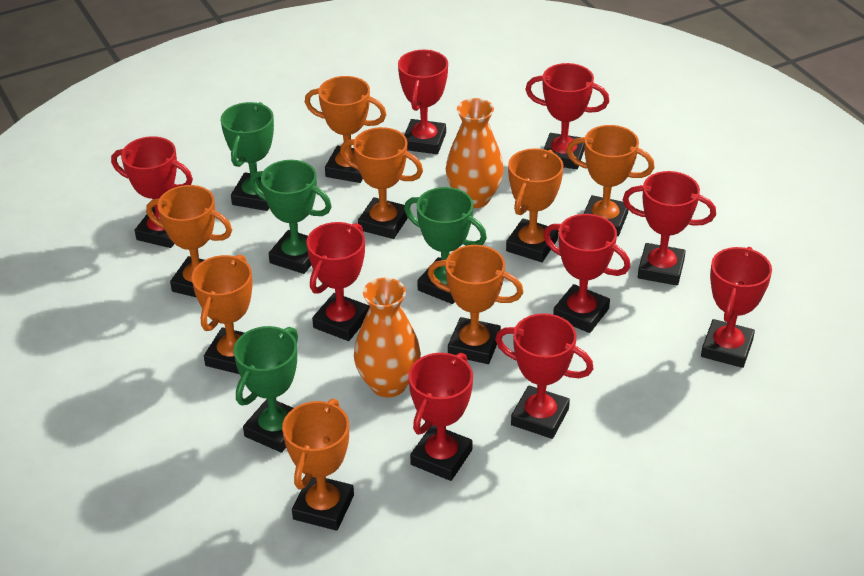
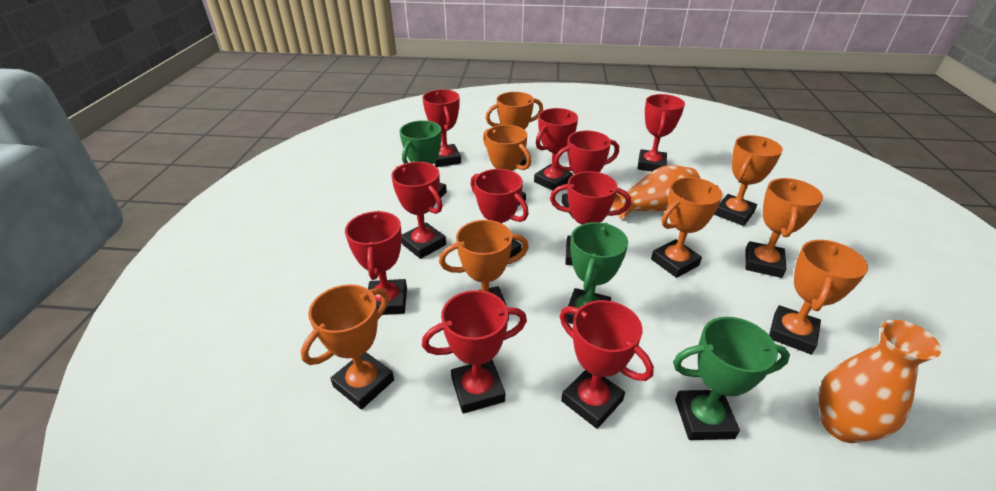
green trophy: 4 -> 3
red trophy: 9 -> 10

